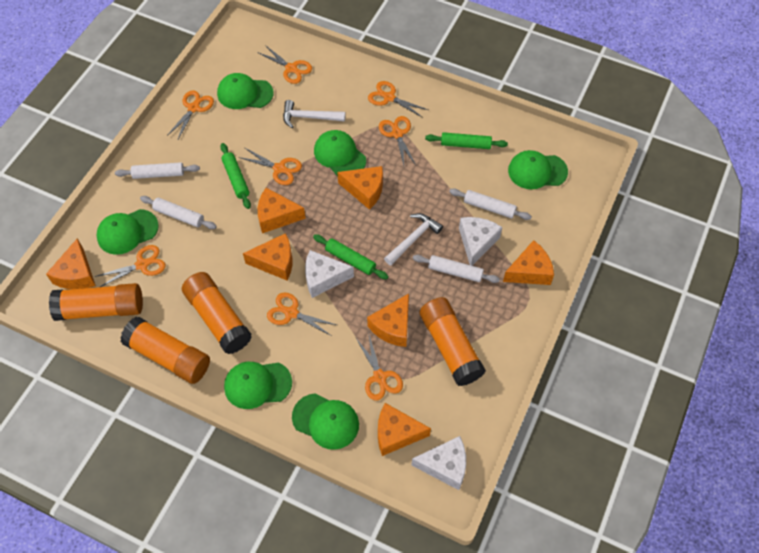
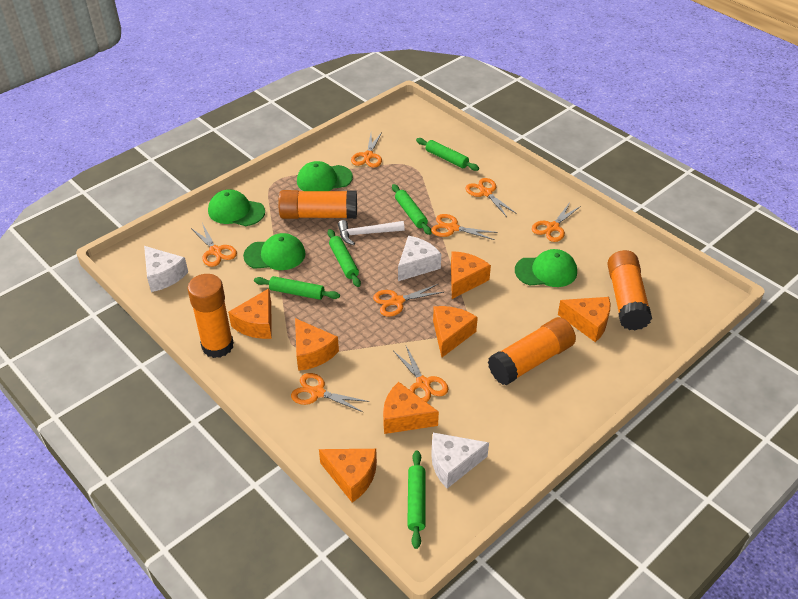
green cap: 6 -> 4
green rolling pin: 3 -> 5
white hammer: 2 -> 1
white rolling pin: 4 -> 0

